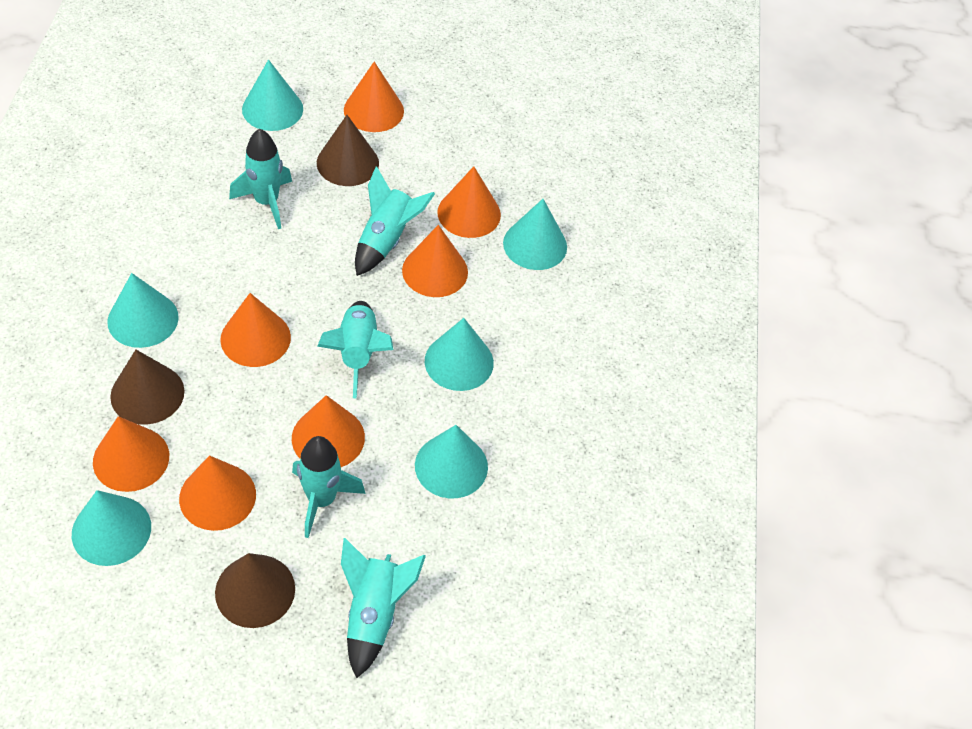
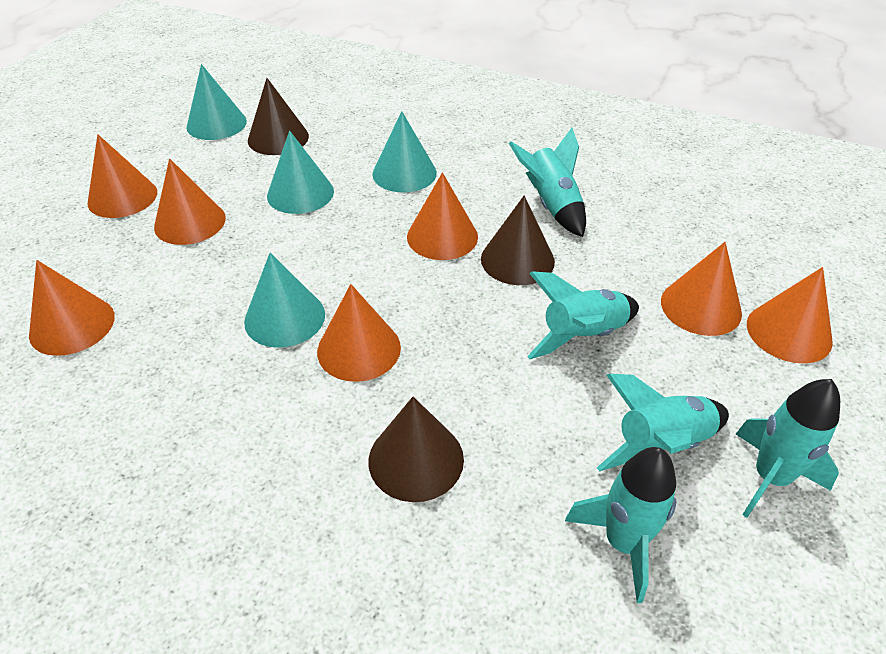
turquoise cone: 6 -> 4

